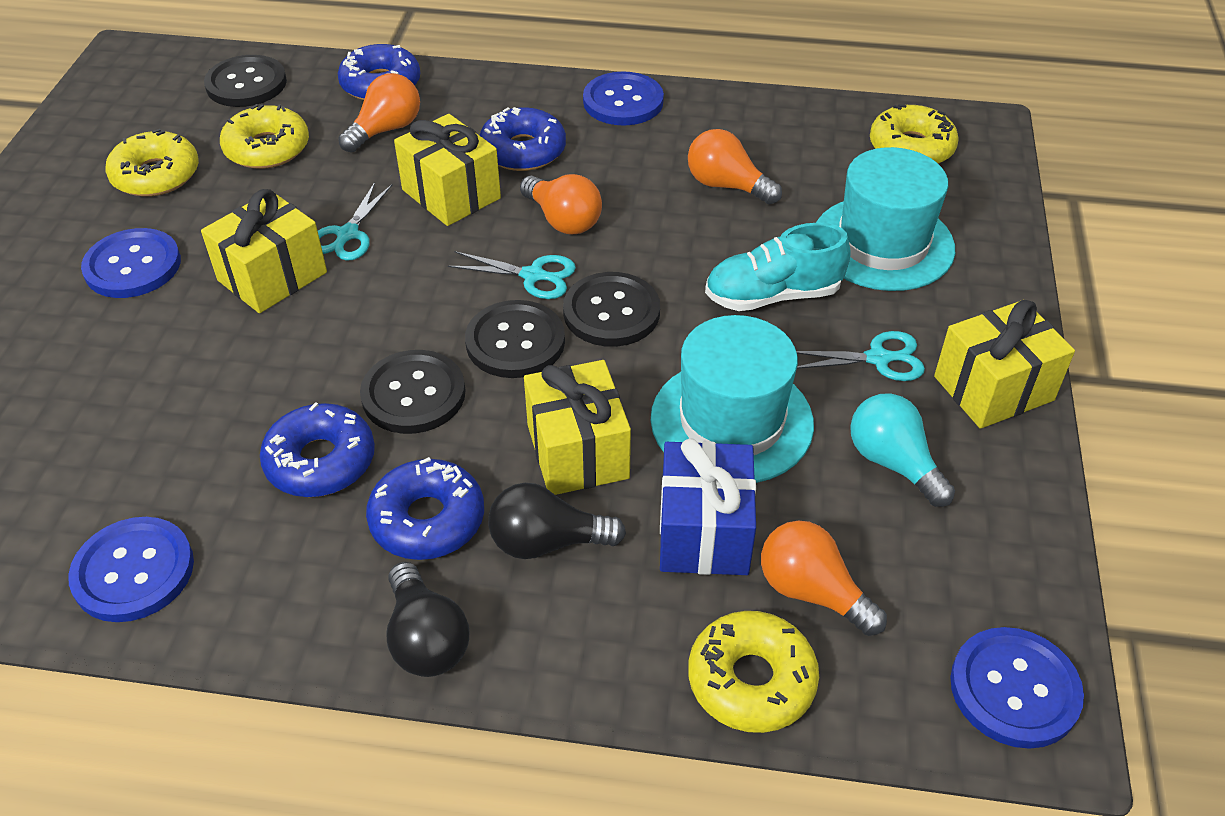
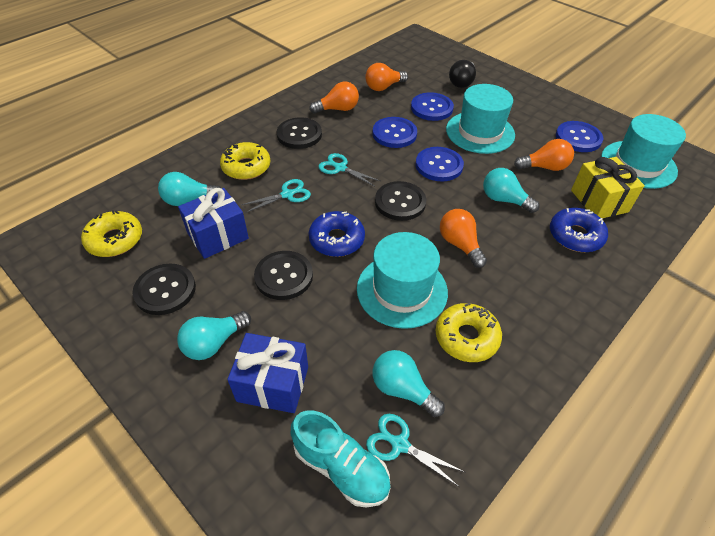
black light bulb: 2 -> 1
blue donut: 4 -> 2
blue gift: 1 -> 2
turquoise hat: 2 -> 3
turquoise light bulb: 1 -> 4
yellow donut: 4 -> 3
yellow gift: 4 -> 1

